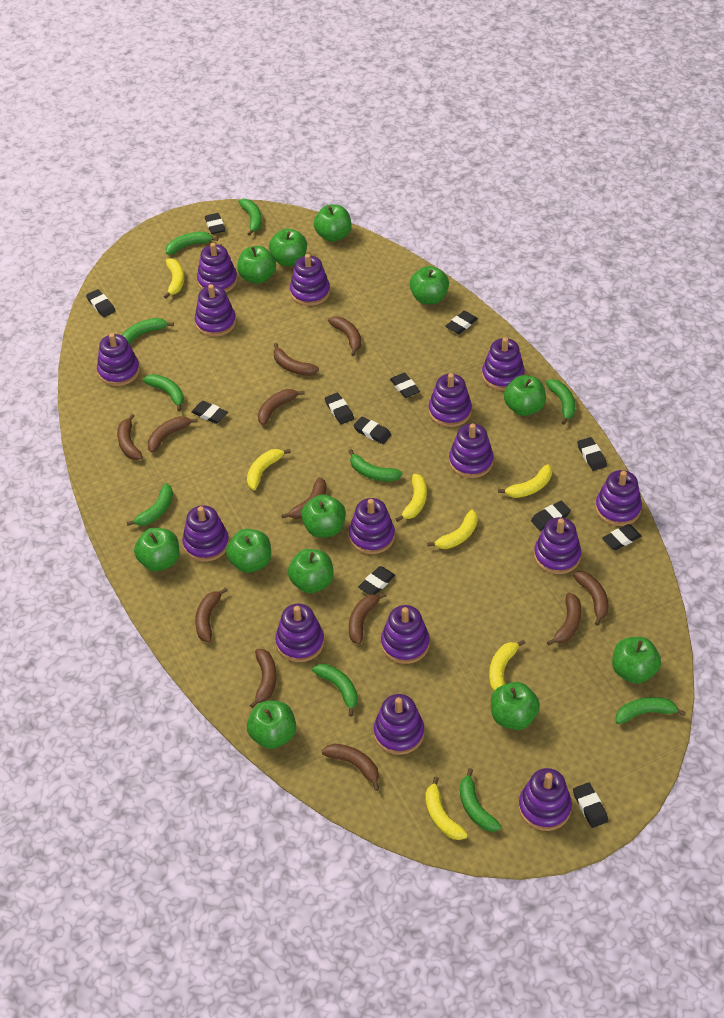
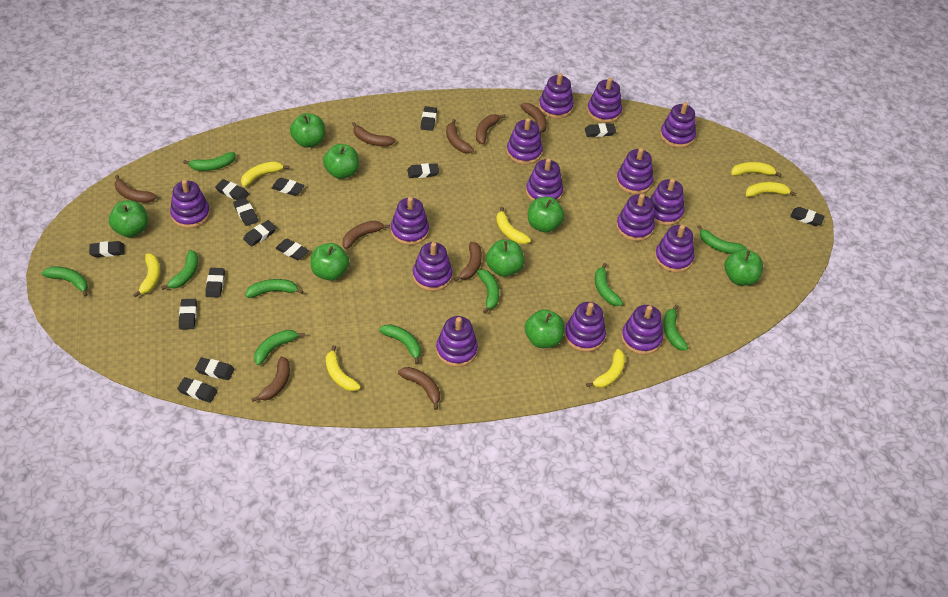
black eraser: 12 -> 14
brown banana: 12 -> 9
green apple: 12 -> 8

